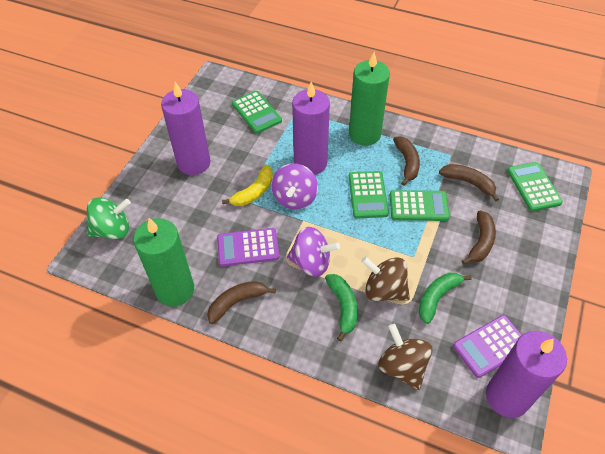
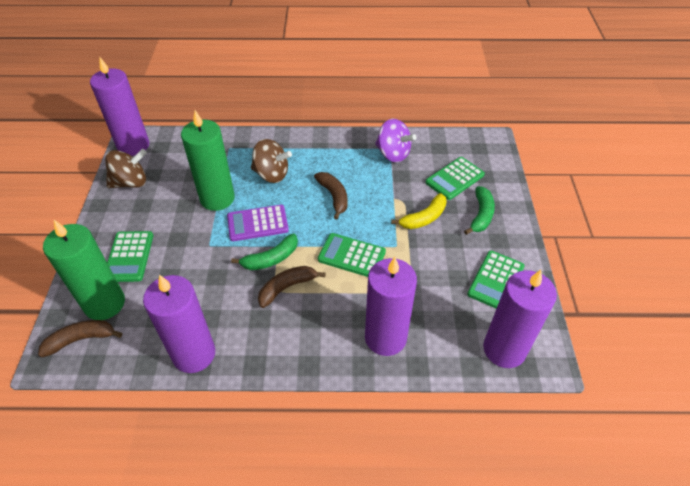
brown banana: 4 -> 3
green spinning top: 1 -> 0
purple calculator: 2 -> 1
purple candle: 3 -> 4
purple spinning top: 2 -> 1

